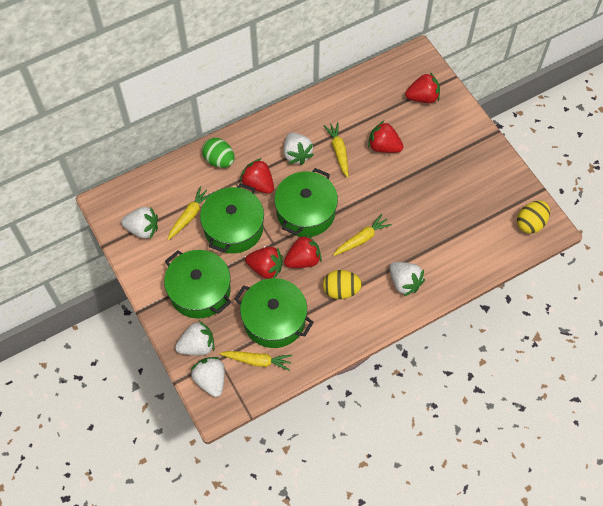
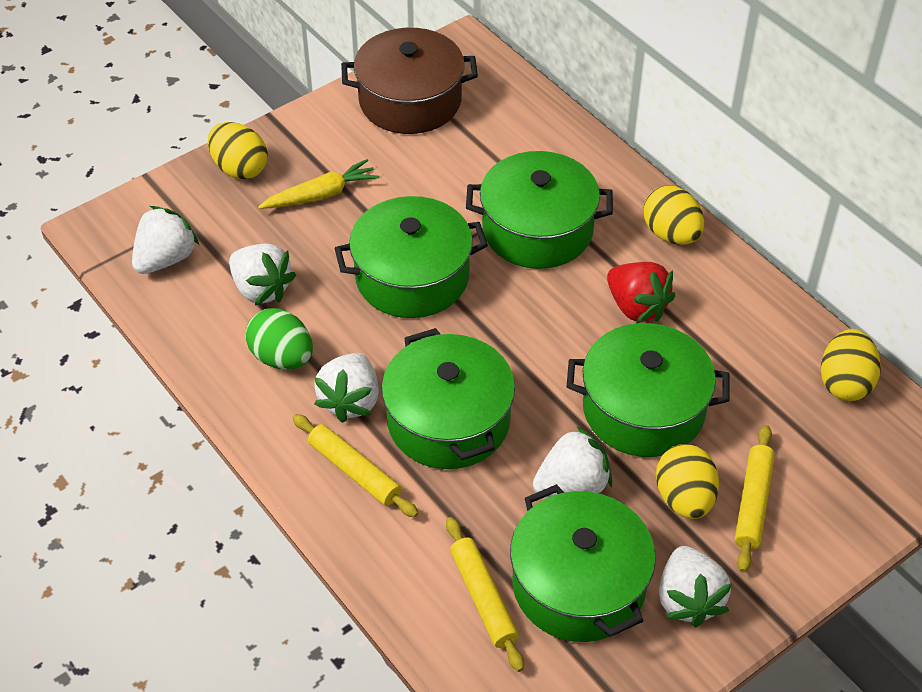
brown pot: 0 -> 1
green pot: 4 -> 5
red strawberry: 5 -> 1
yellow carrot: 4 -> 1
yellow egg: 2 -> 4
yellow rolling pin: 0 -> 3

